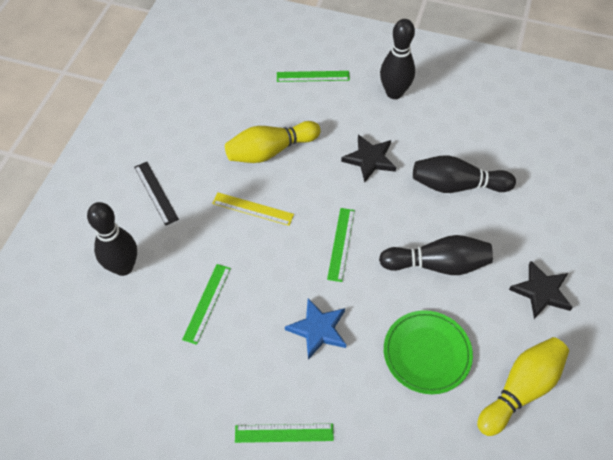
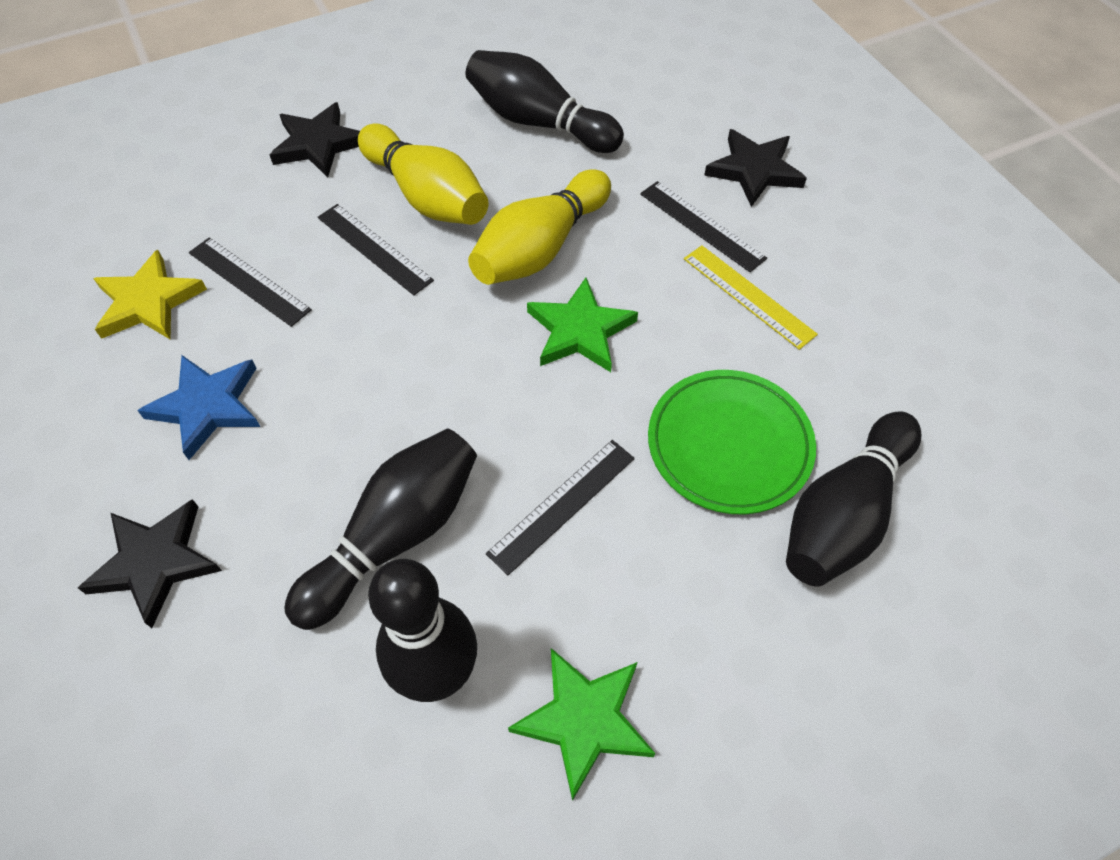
black ruler: 1 -> 4
black star: 2 -> 3
green ruler: 4 -> 0
green star: 0 -> 2
yellow star: 0 -> 1

